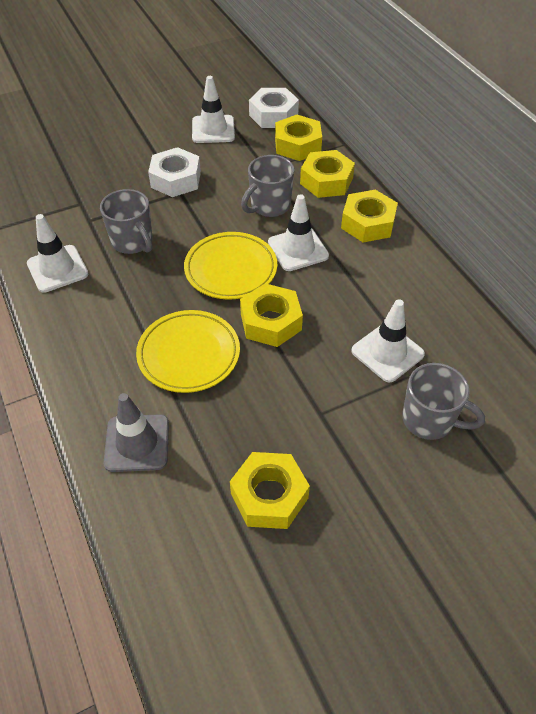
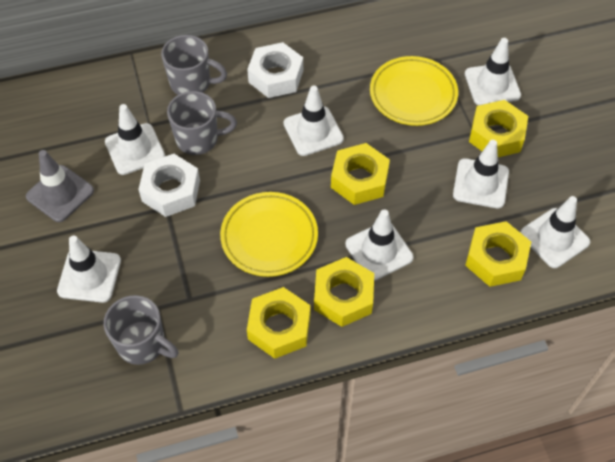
white traffic cone: 4 -> 7

